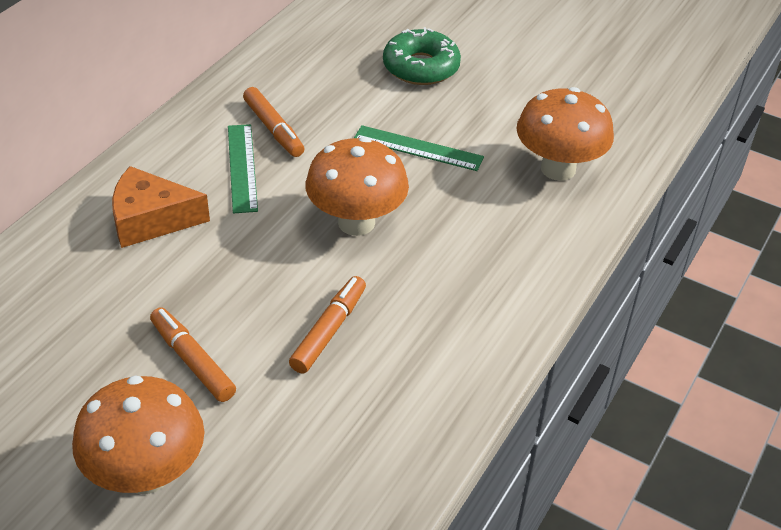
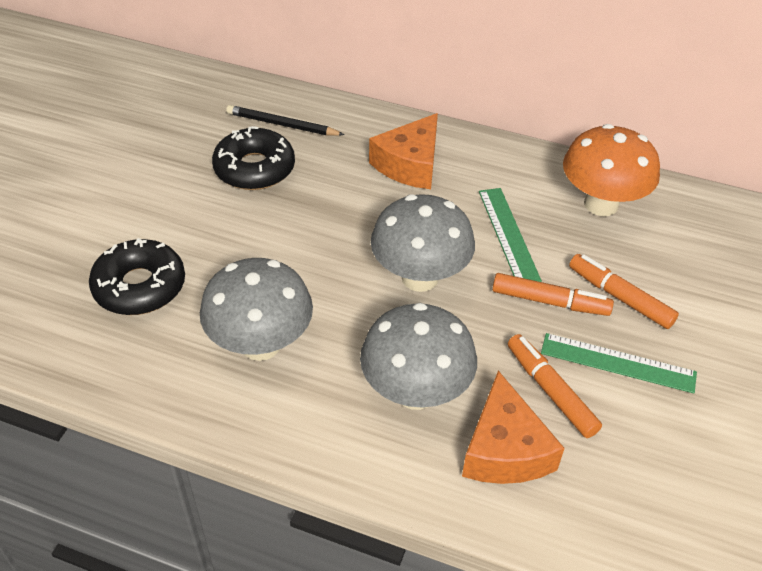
black donut: 0 -> 2
black pencil: 0 -> 1
green donut: 1 -> 0
grey mushroom: 0 -> 3
orange cheese: 1 -> 2
orange mushroom: 3 -> 1

